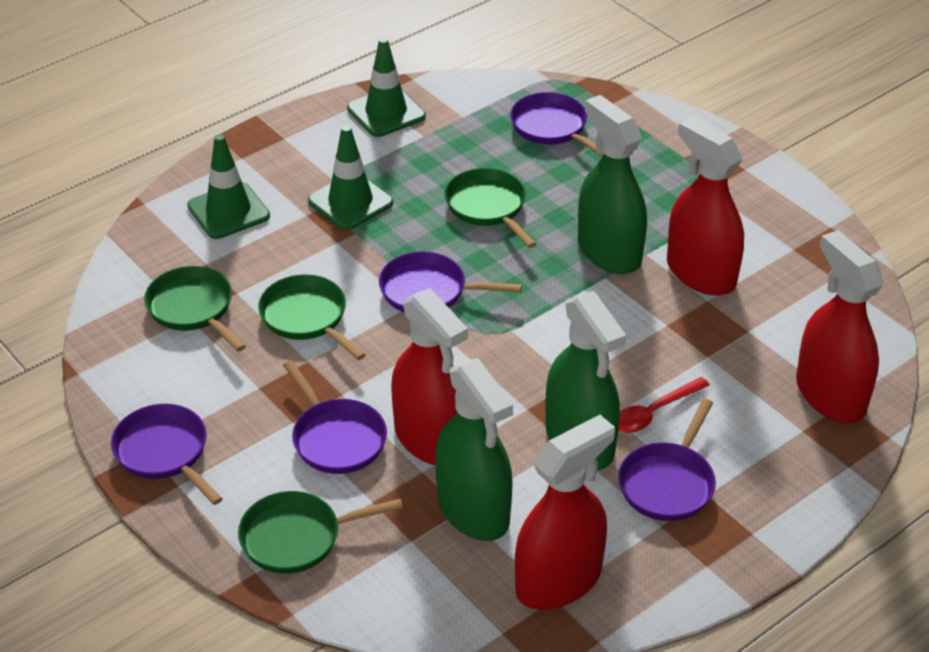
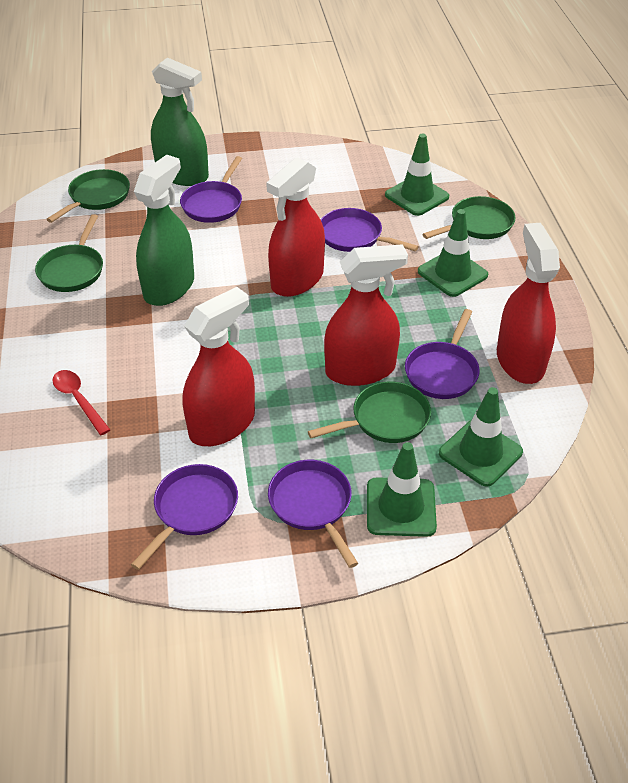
green spray bottle: 3 -> 2
green traffic cone: 3 -> 4

